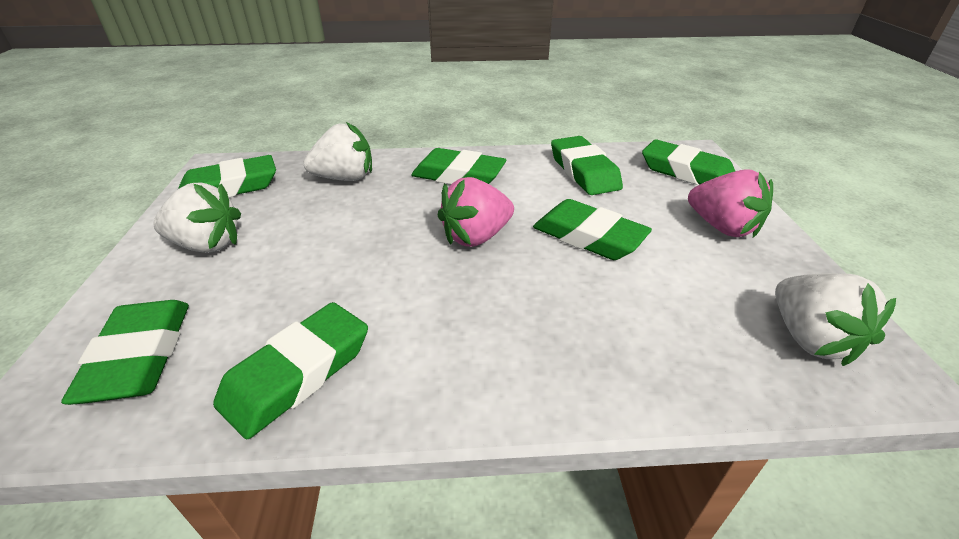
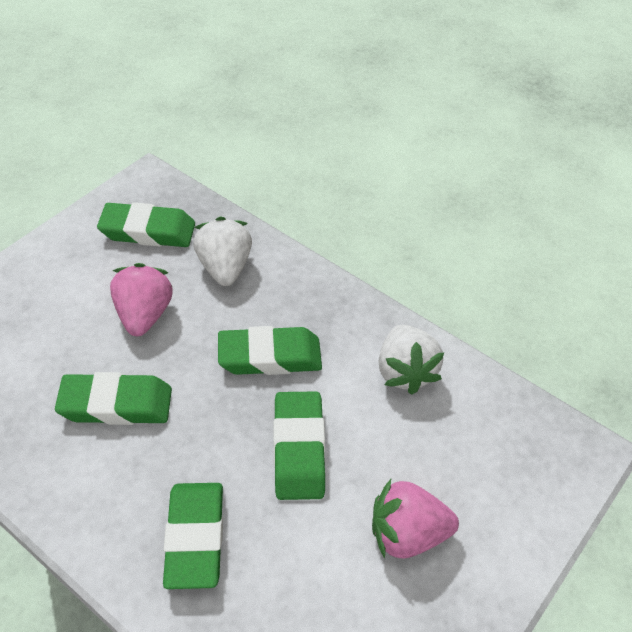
green eraser: 7 -> 5
white strawberry: 3 -> 2

